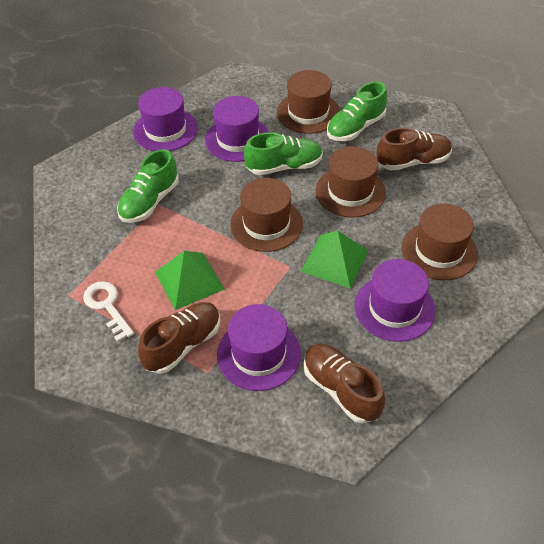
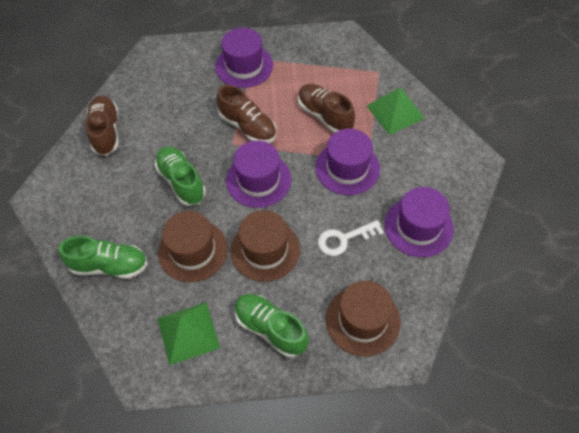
brown hat: 4 -> 3

